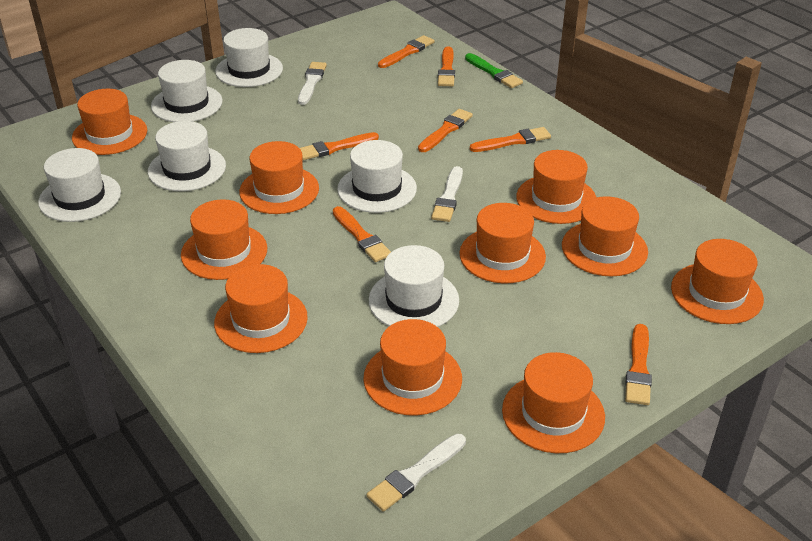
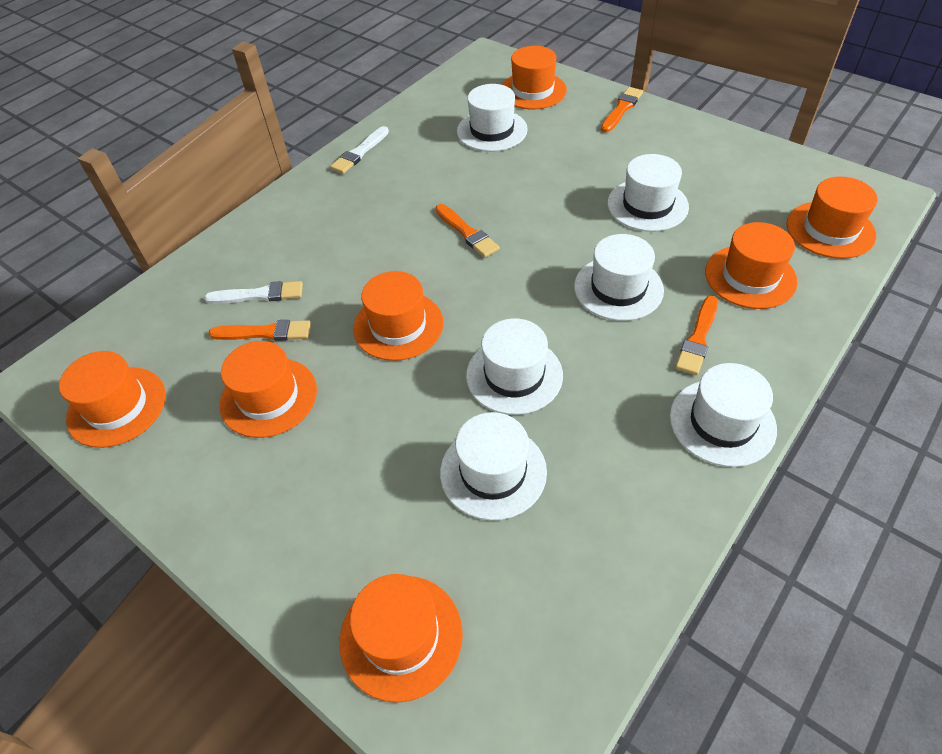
green brush: 1 -> 0
orange brush: 7 -> 4
orange hat: 10 -> 7
white brush: 3 -> 2

